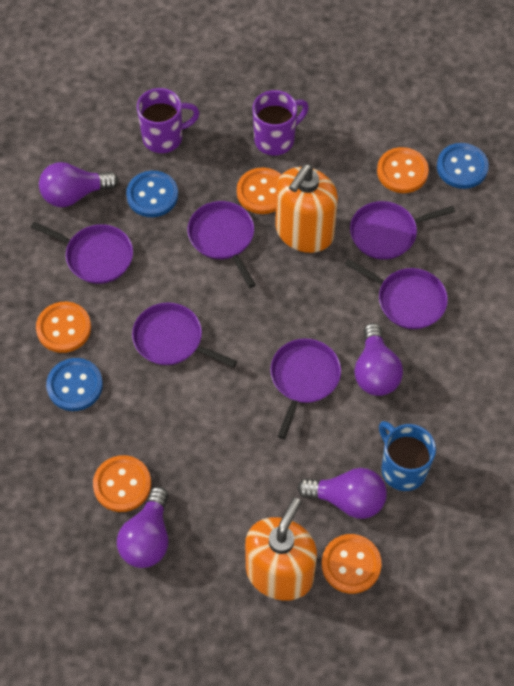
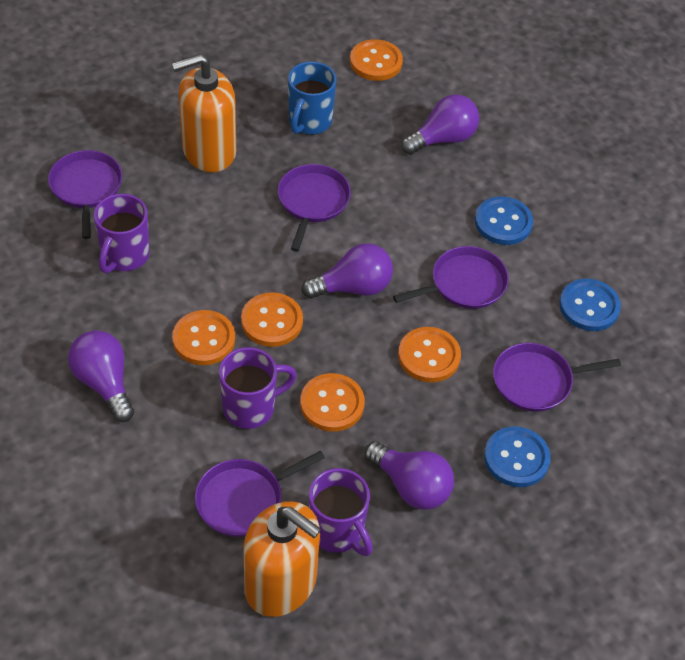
purple mug: 2 -> 3
purple pan: 6 -> 5

